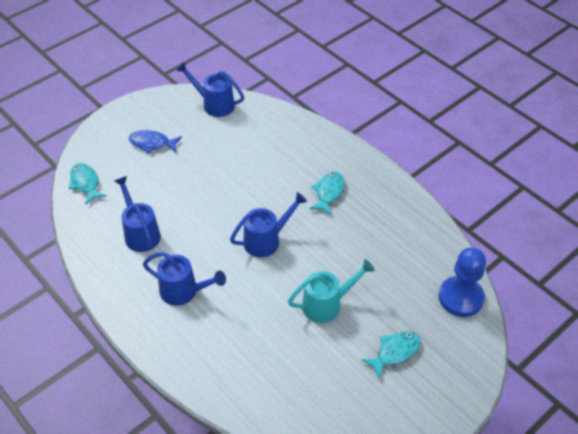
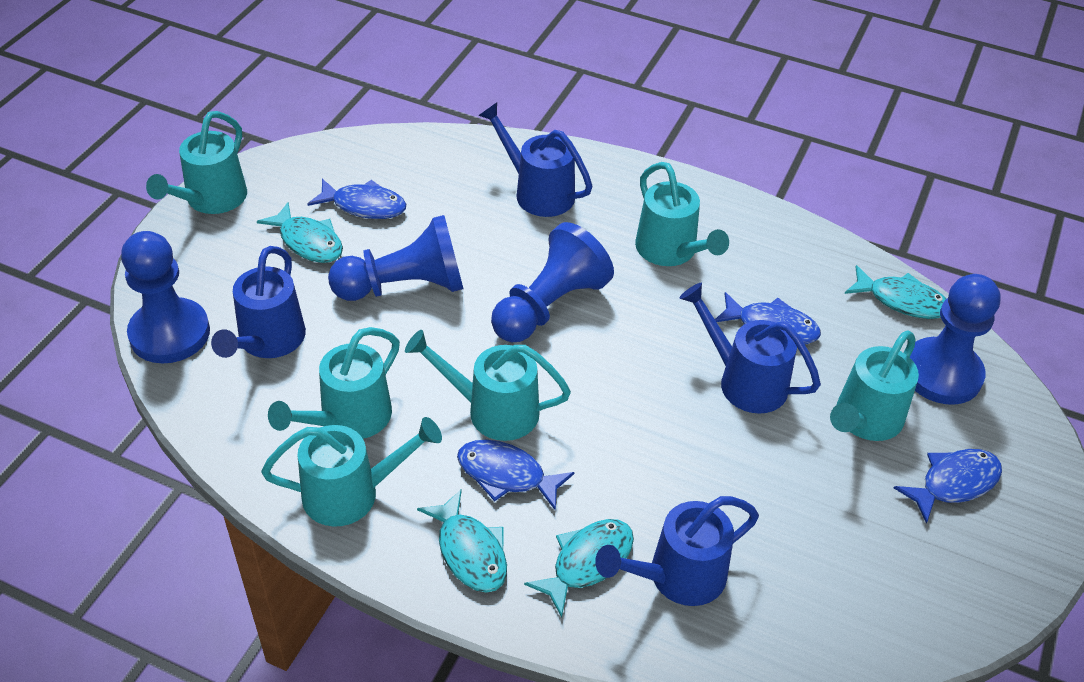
blue fish: 1 -> 4
blue pawn: 1 -> 4
turquoise fish: 3 -> 4
turquoise watering can: 1 -> 6

